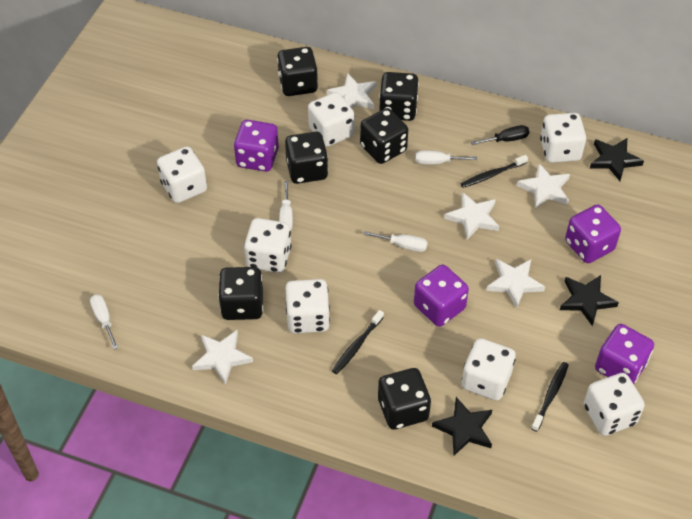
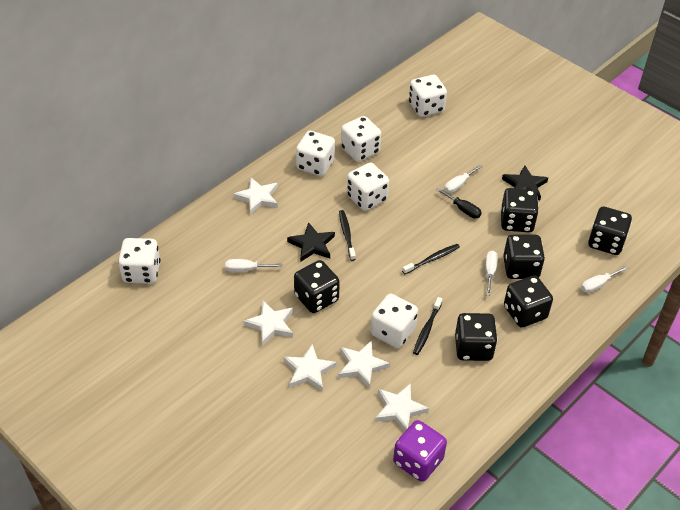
black star: 3 -> 2
purple dice: 4 -> 1
white dice: 7 -> 6

